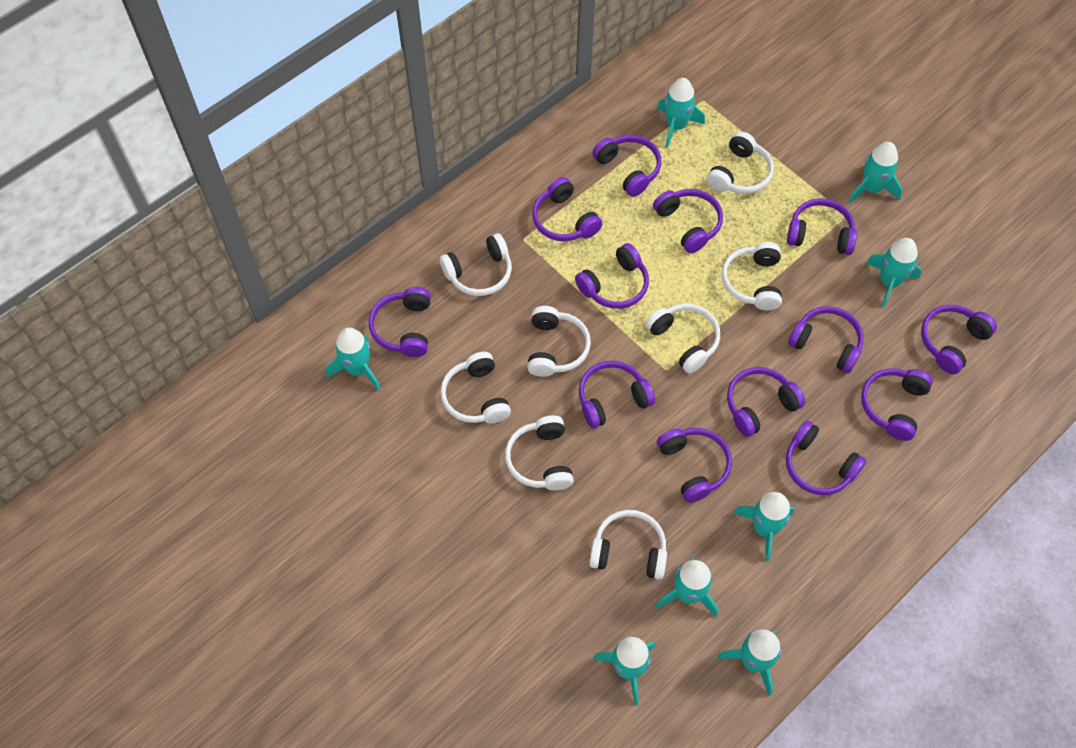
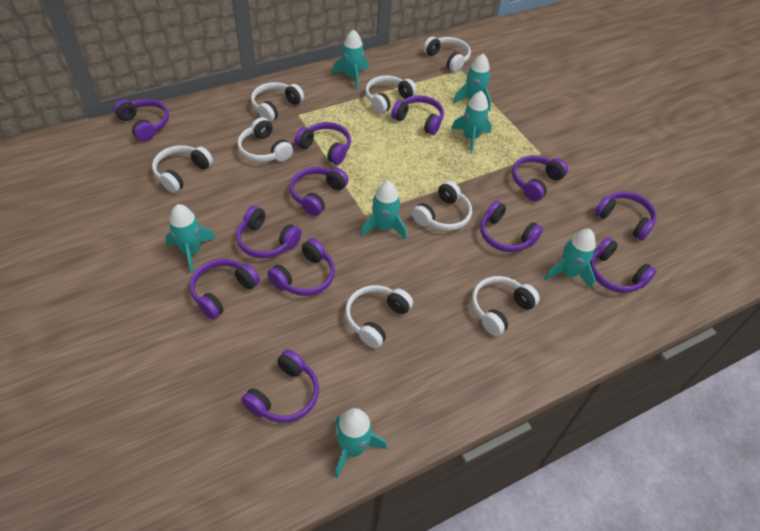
purple headphones: 13 -> 12
turquoise rocket: 8 -> 7

